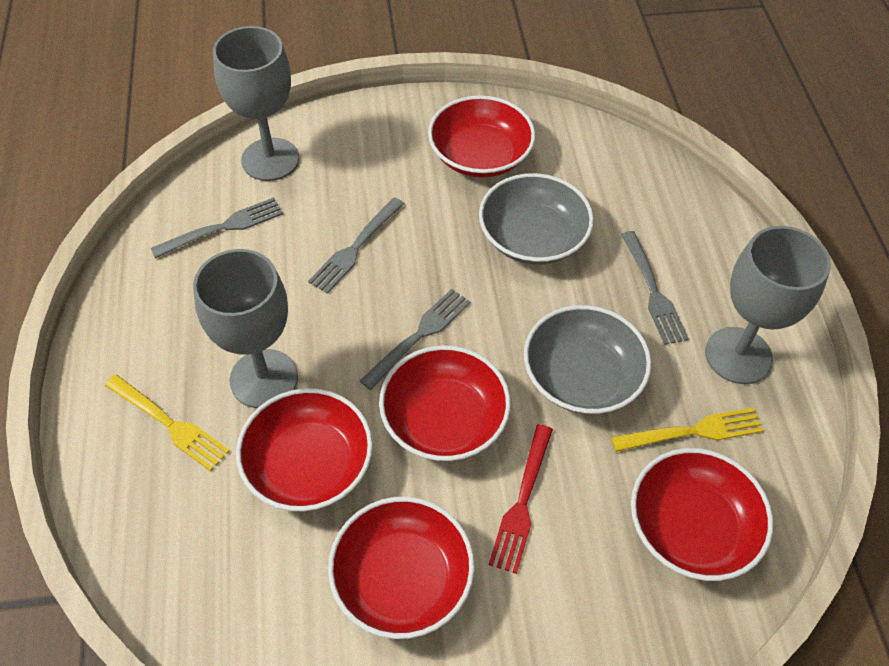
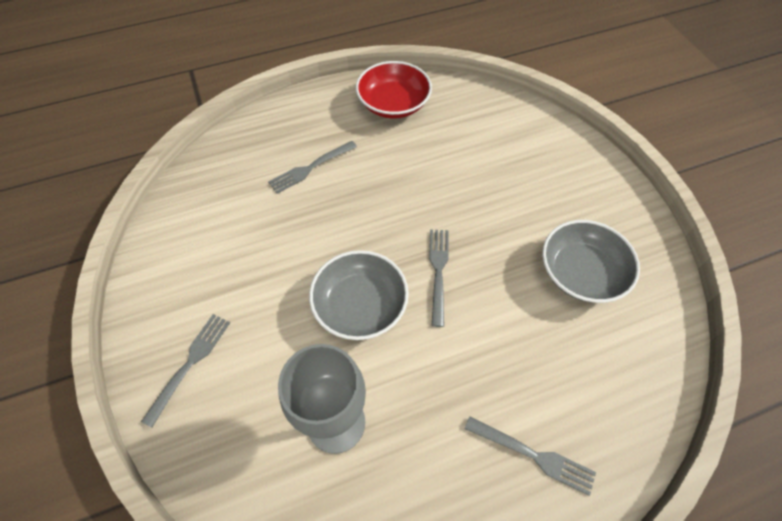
grey goblet: 3 -> 1
red bowl: 5 -> 1
red fork: 1 -> 0
yellow fork: 2 -> 0

